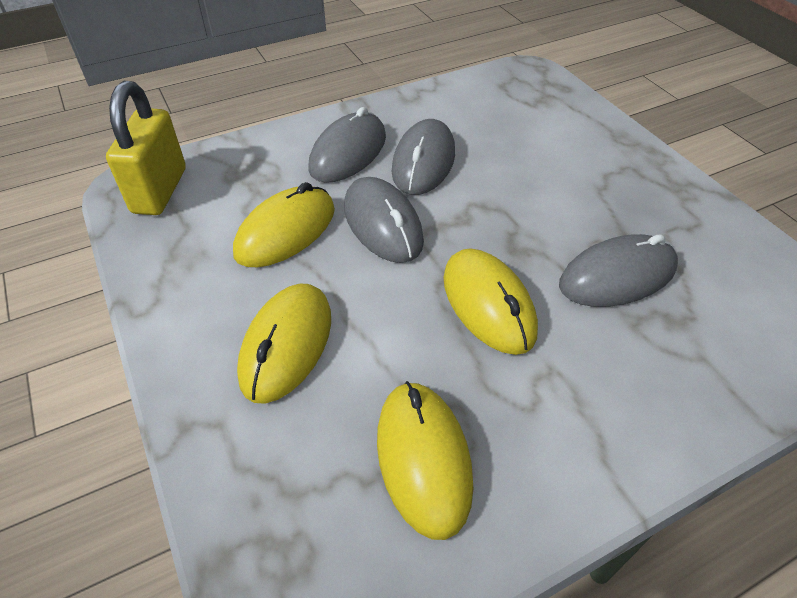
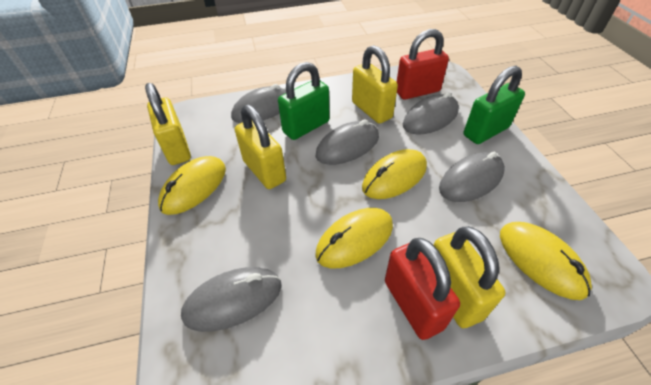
green padlock: 0 -> 2
grey mouse: 4 -> 5
red padlock: 0 -> 2
yellow padlock: 1 -> 4

